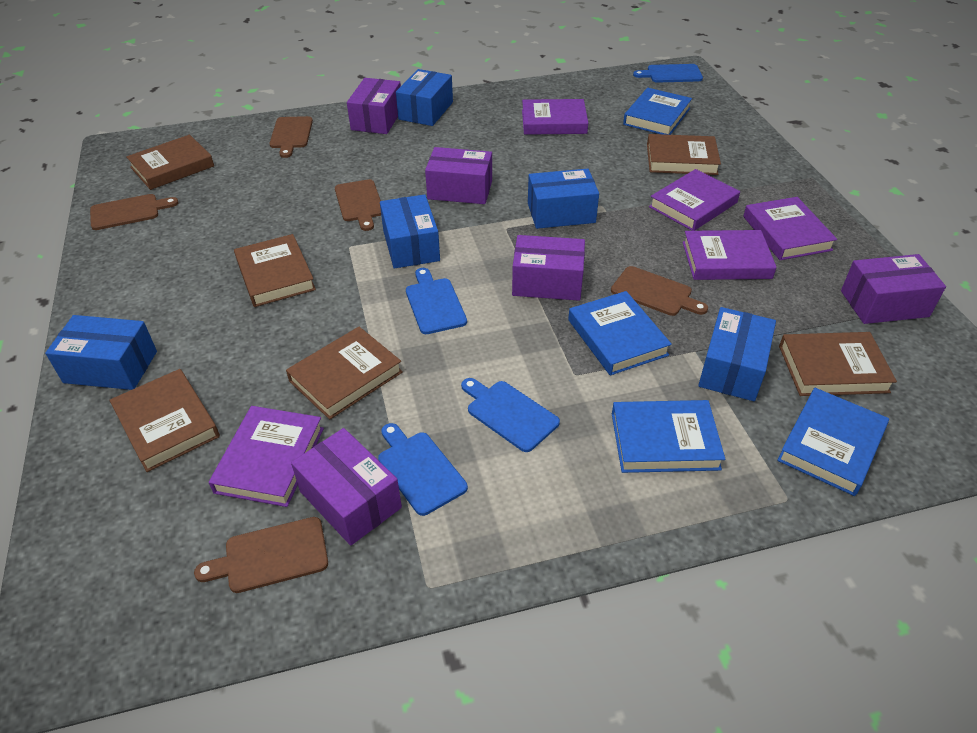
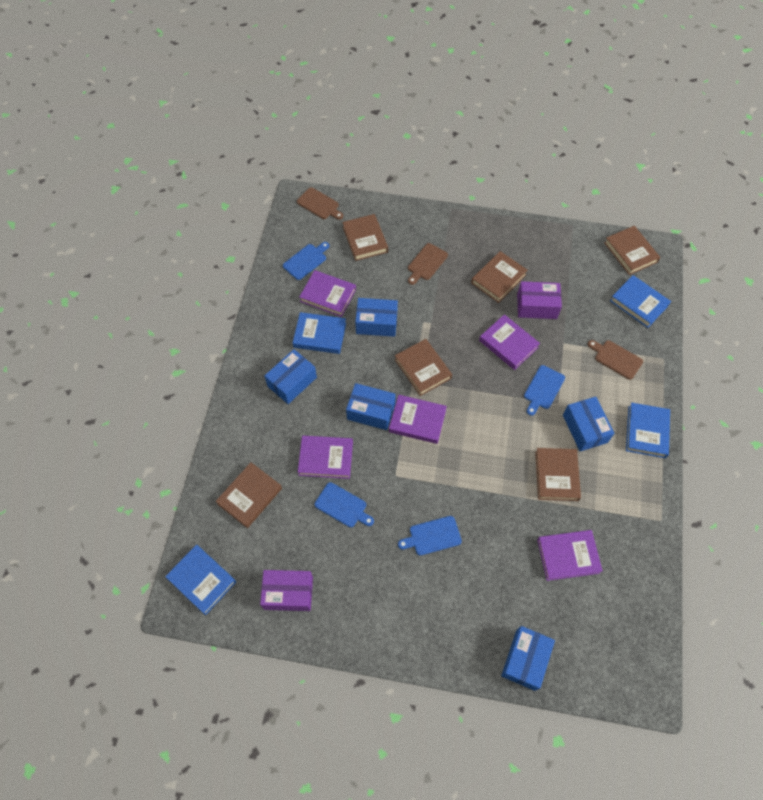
brown cutting board: 5 -> 3
purple box: 5 -> 2

